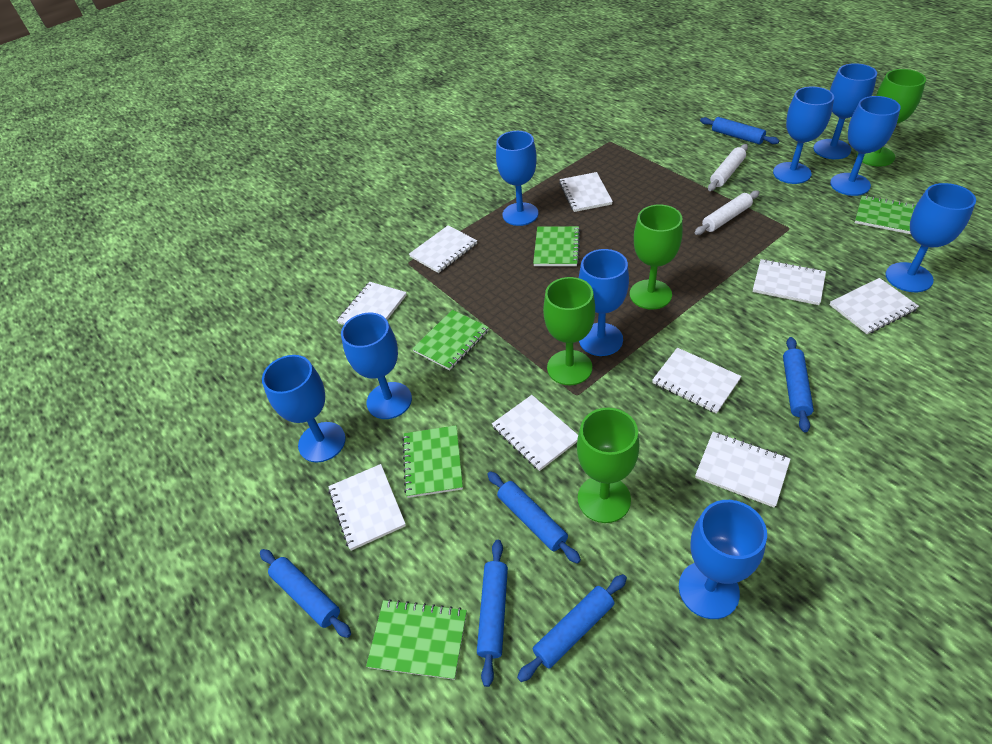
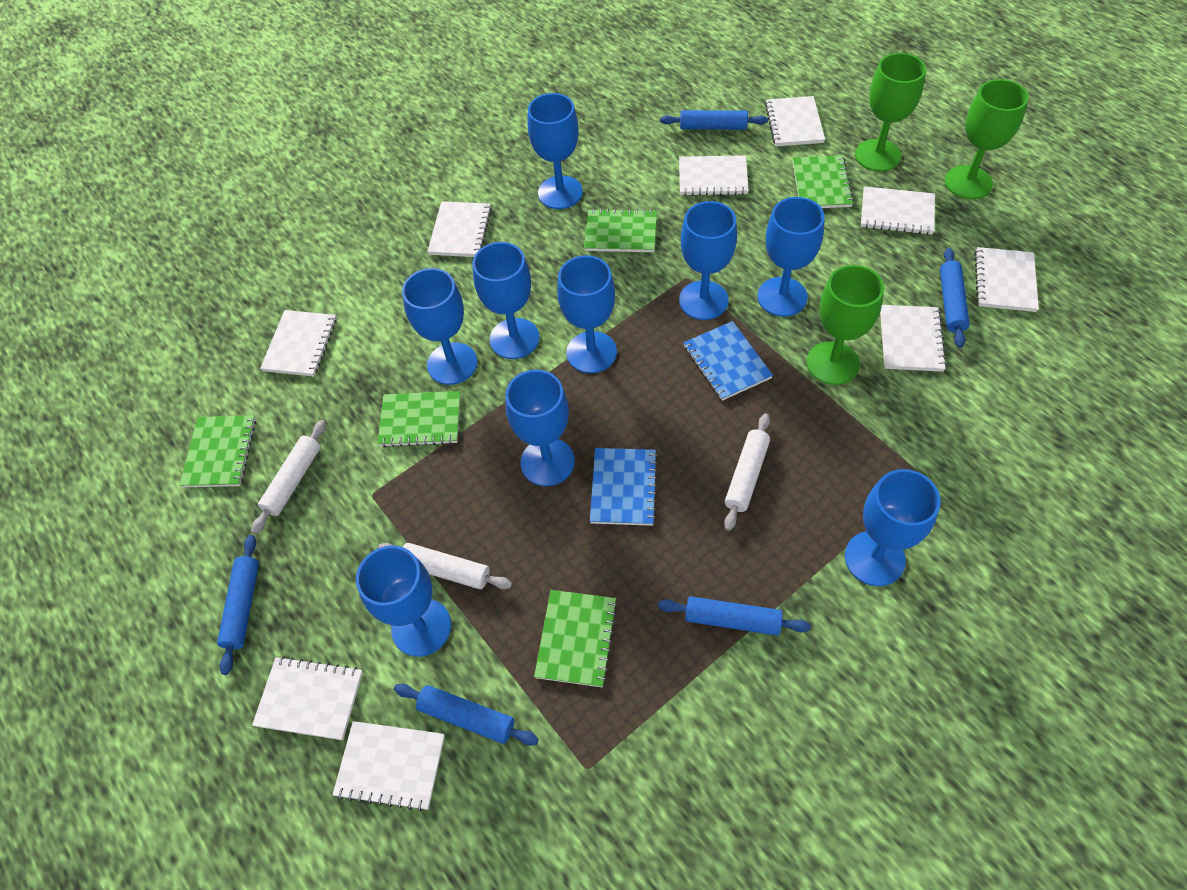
blue notebook: 0 -> 2
blue rolling pin: 6 -> 5
green goblet: 4 -> 3
white rolling pin: 2 -> 3

